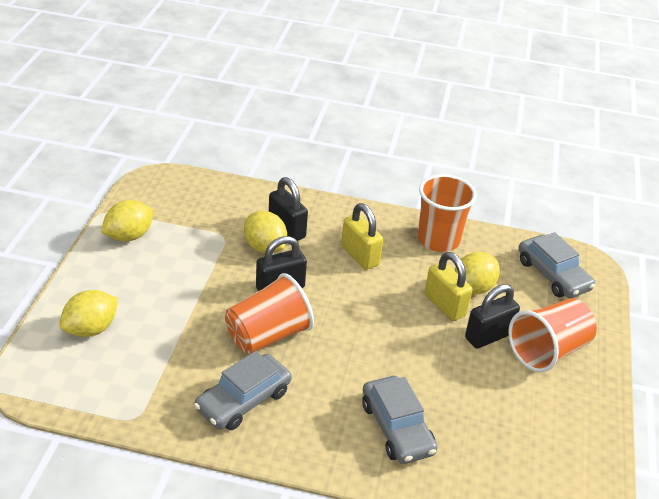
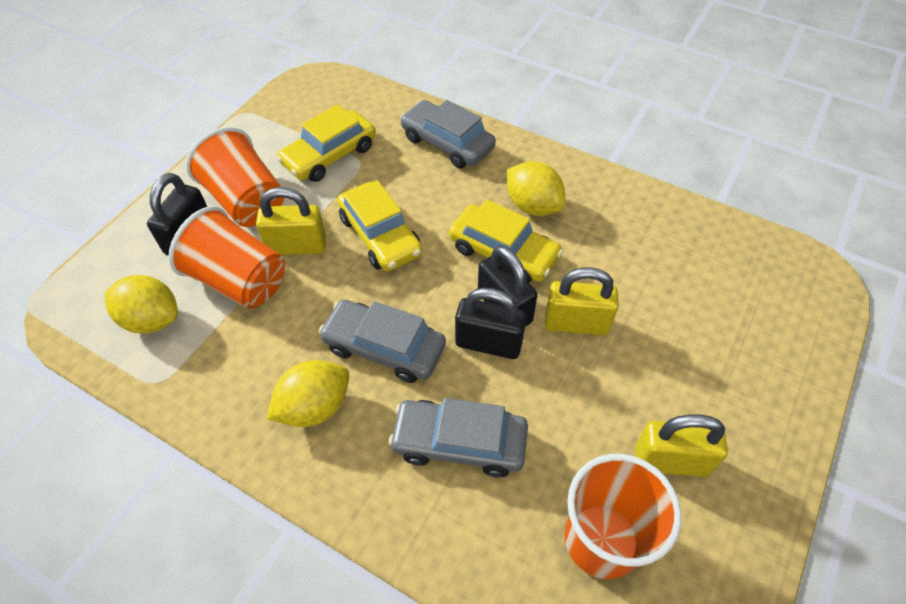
yellow car: 0 -> 3
yellow lemon: 4 -> 3
yellow padlock: 2 -> 3

